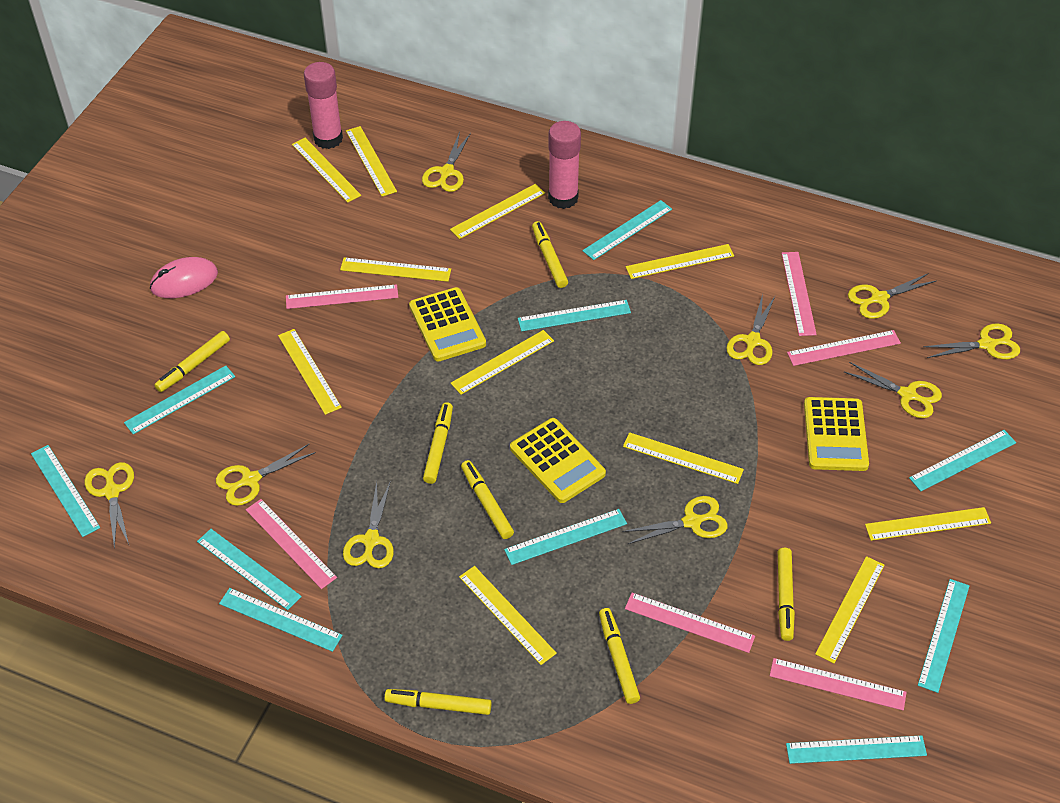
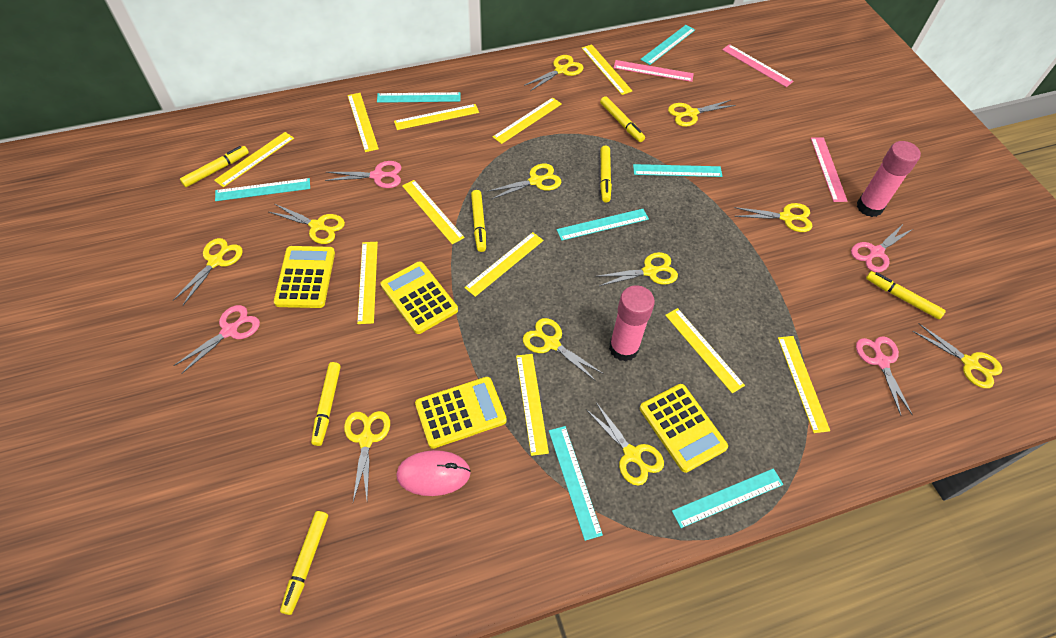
pink ruler: 6 -> 3
pink scissors: 0 -> 4
turquoise ruler: 10 -> 7
yellow calculator: 3 -> 4
yellow scissors: 9 -> 11

